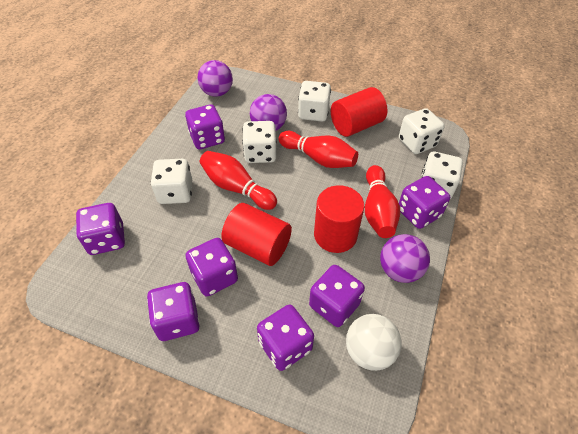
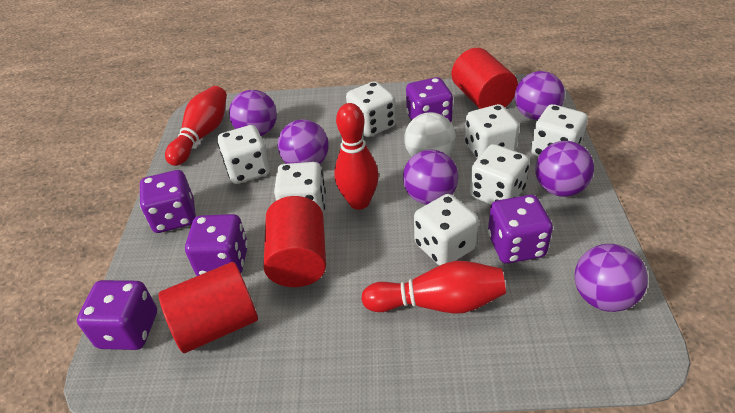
purple ball: 3 -> 6
purple dice: 7 -> 5
white dice: 5 -> 7

